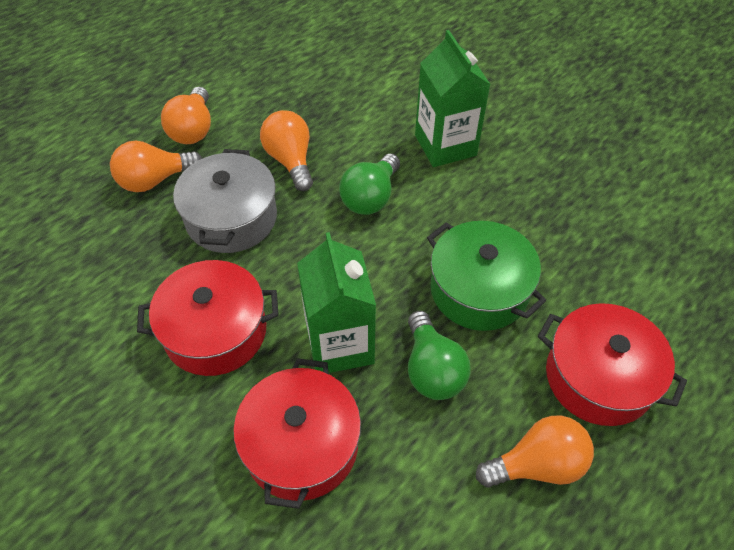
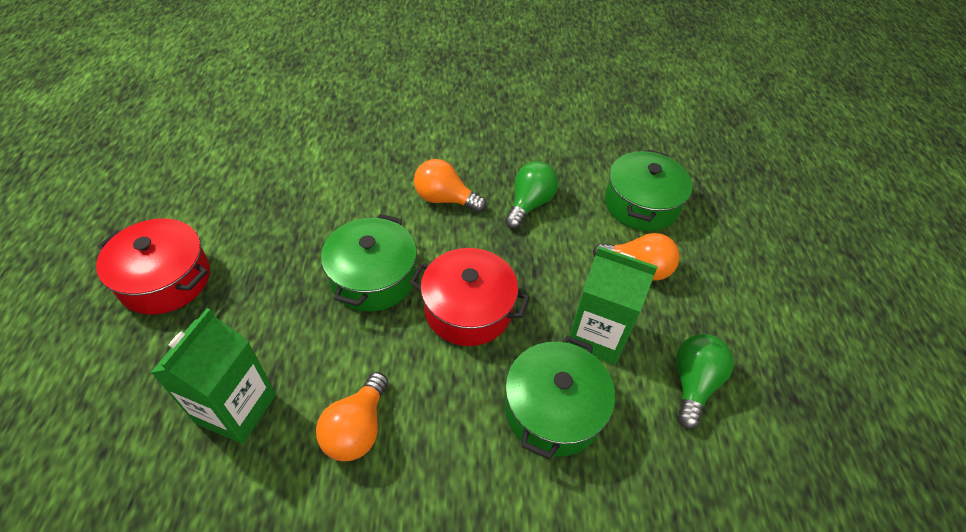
green pot: 1 -> 3
grey pot: 1 -> 0
orange light bulb: 4 -> 3
red pot: 3 -> 2

